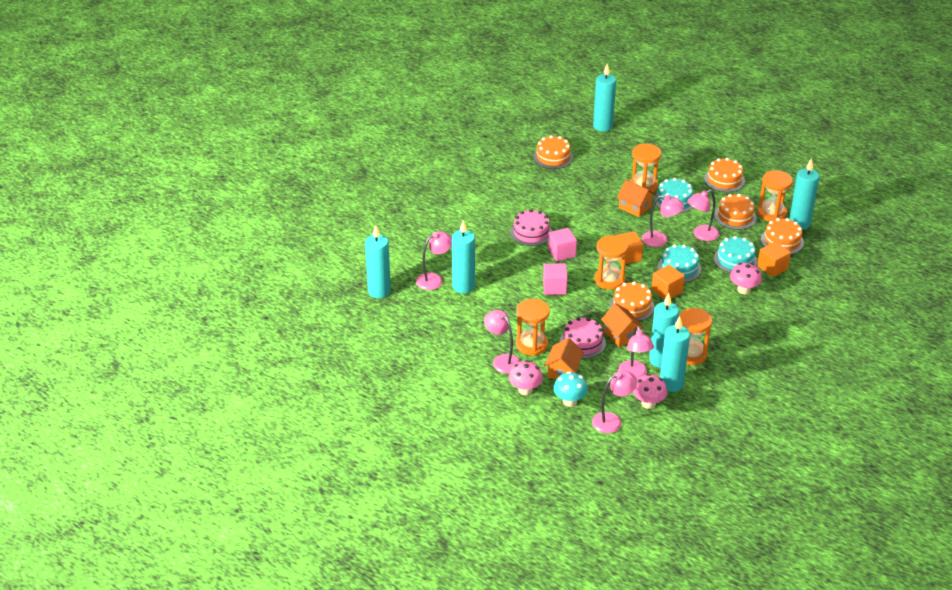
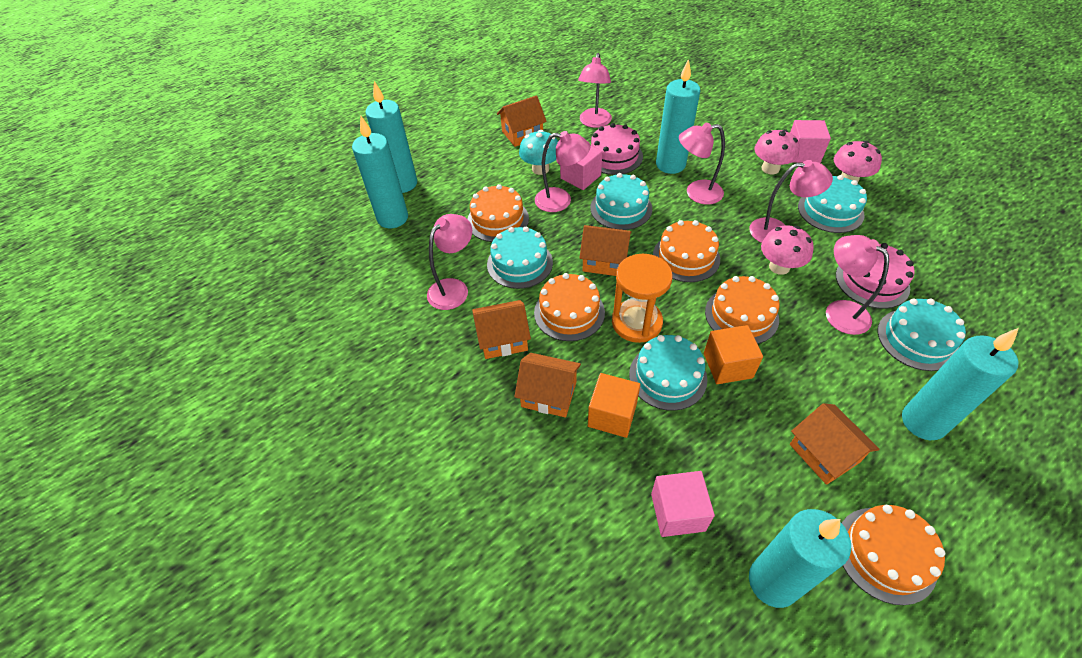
orange cube: 3 -> 2
orange hourglass: 5 -> 1
orange house: 3 -> 5
pink cube: 2 -> 3
turquoise cake: 3 -> 5
turquoise candle: 6 -> 5

